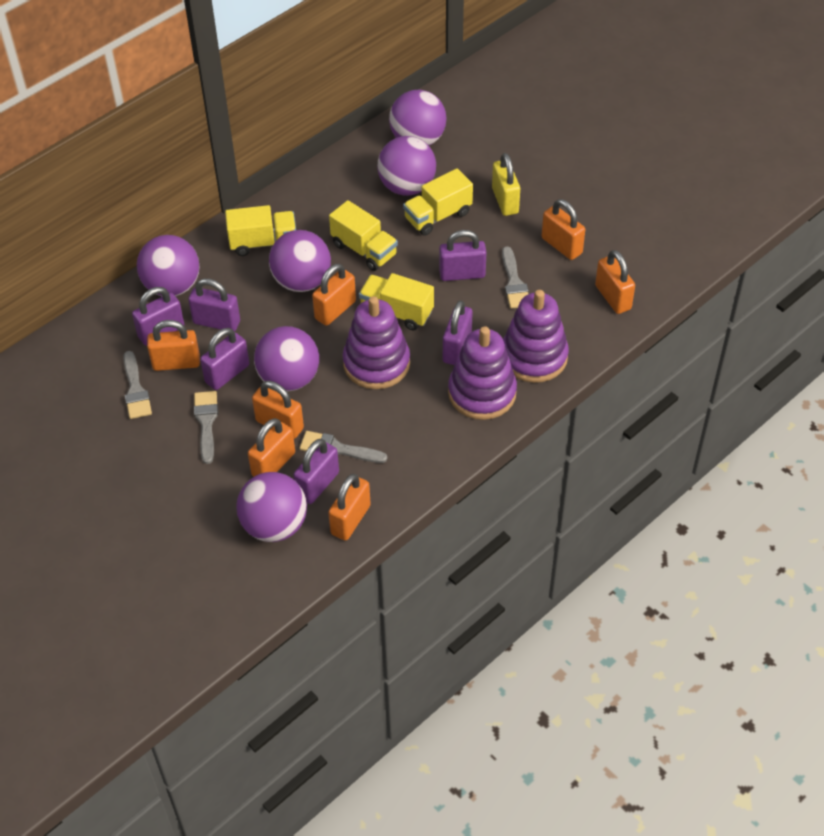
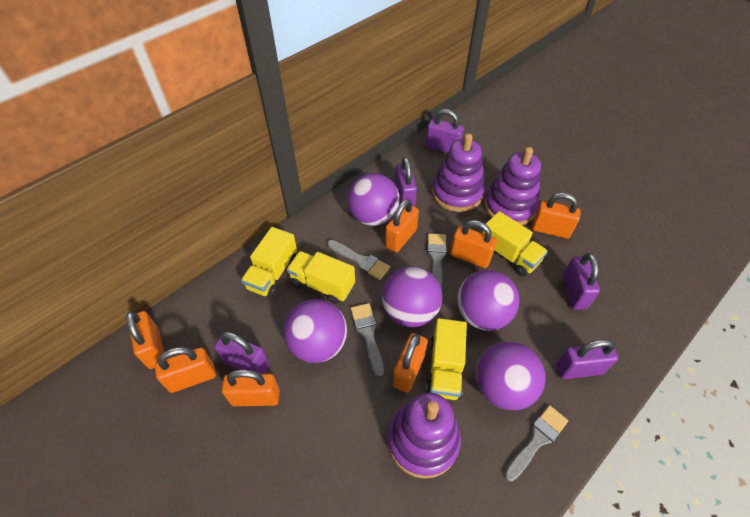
purple ball: 6 -> 5
purple padlock: 6 -> 5
yellow padlock: 1 -> 0

